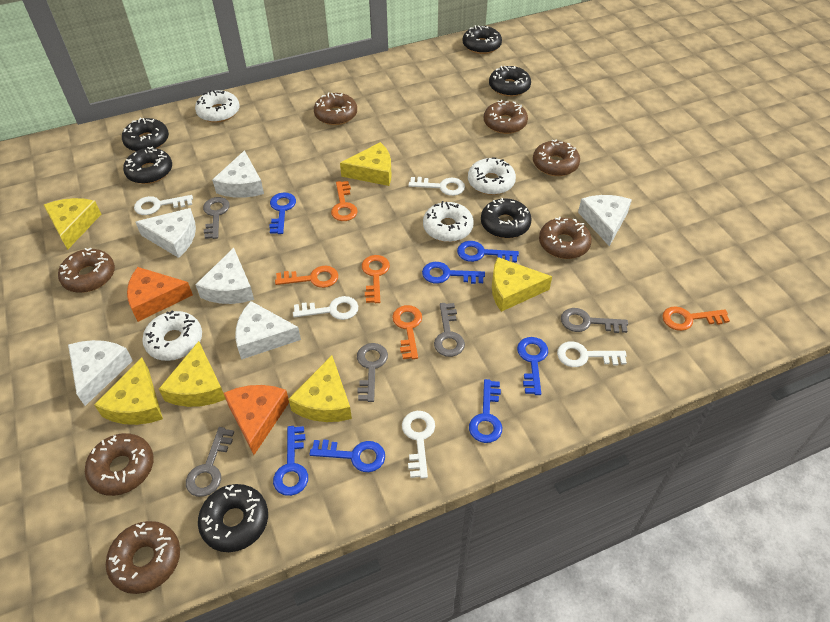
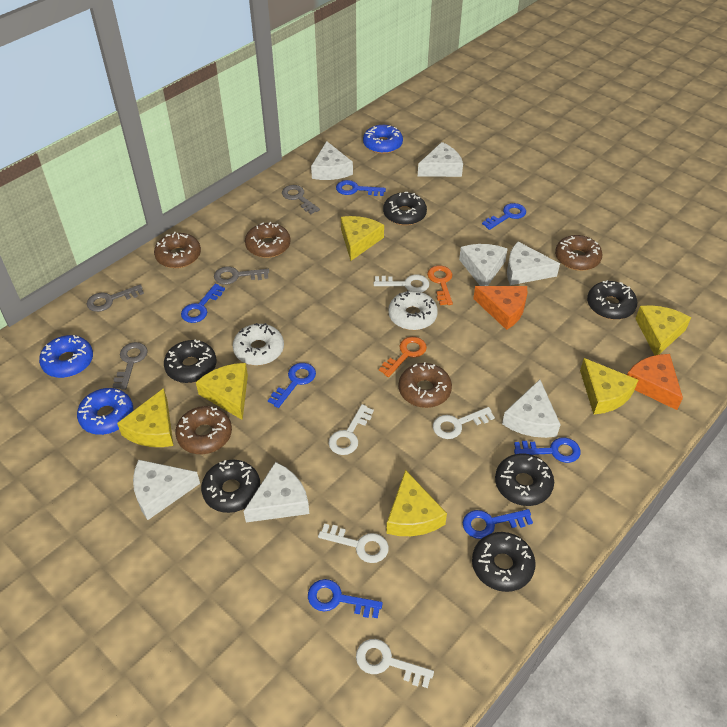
blue donut: 0 -> 3
brown donut: 7 -> 5
grey key: 5 -> 4
orange key: 5 -> 2
white cheese: 6 -> 7
white donut: 4 -> 2

